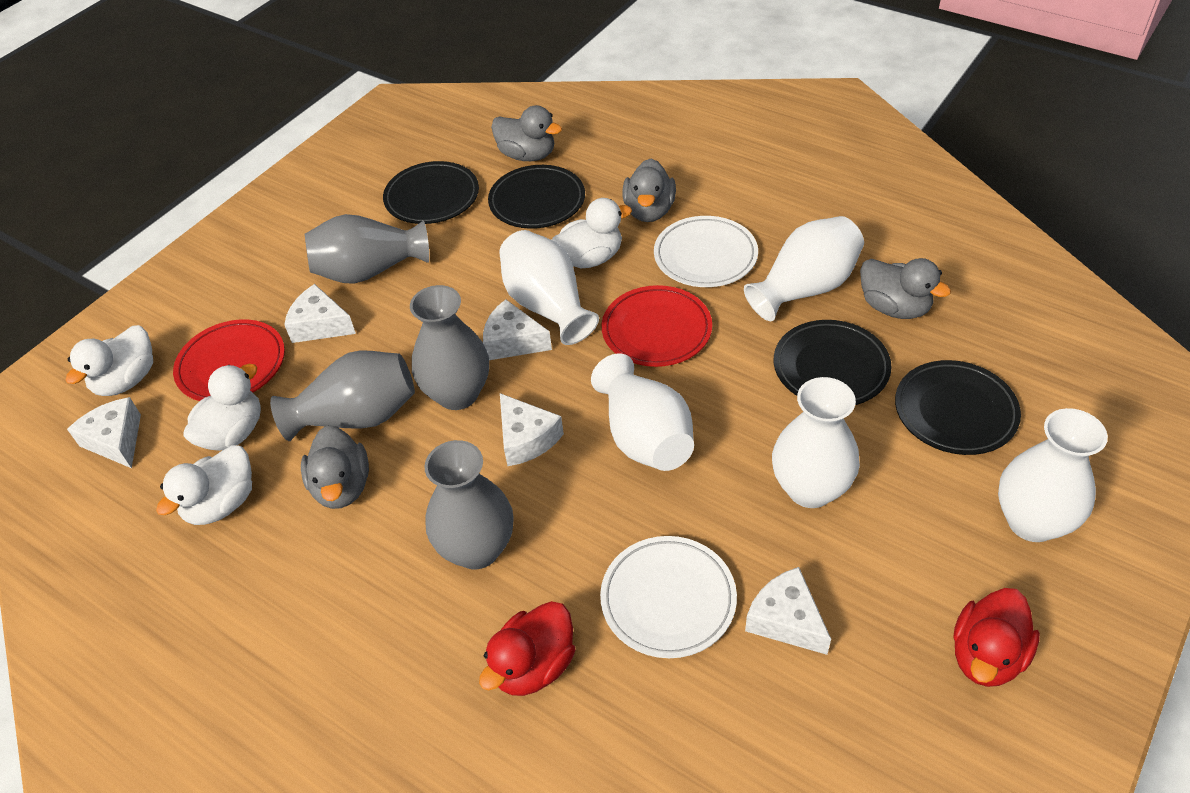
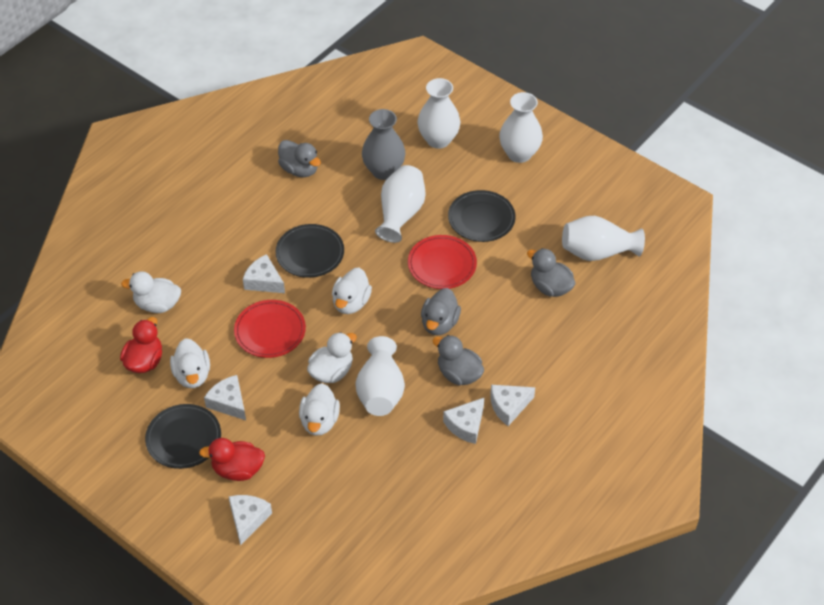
black plate: 4 -> 3
grey vase: 4 -> 1
white duck: 4 -> 5
white plate: 2 -> 0

